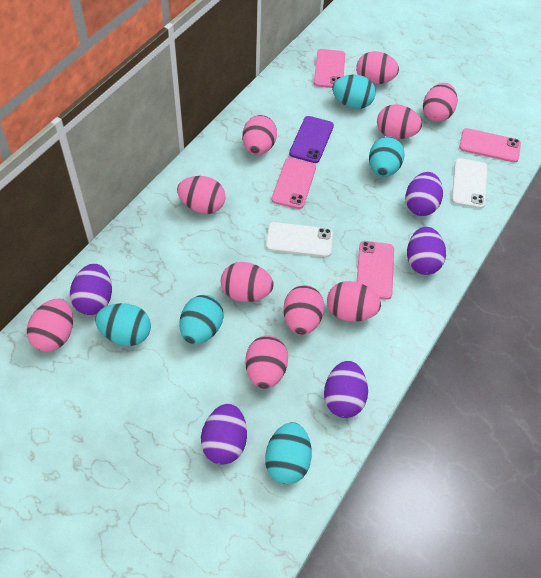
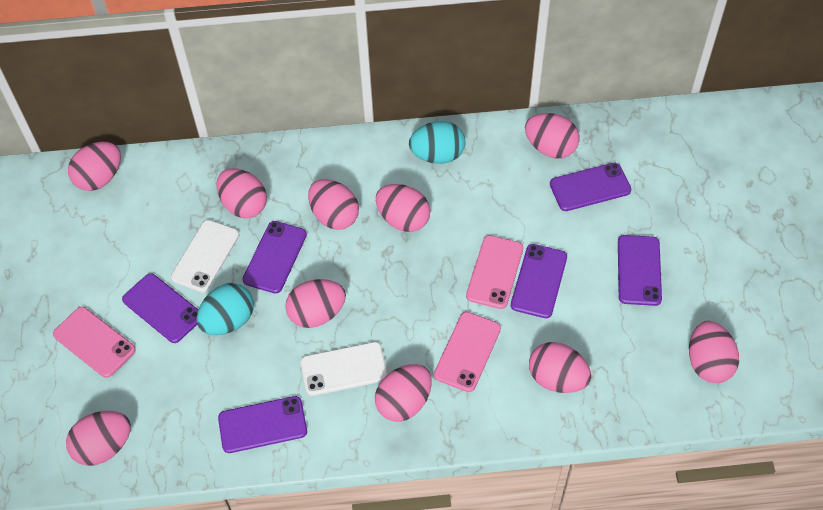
pink phone: 4 -> 3
purple egg: 5 -> 0
purple phone: 1 -> 6
turquoise egg: 5 -> 2

